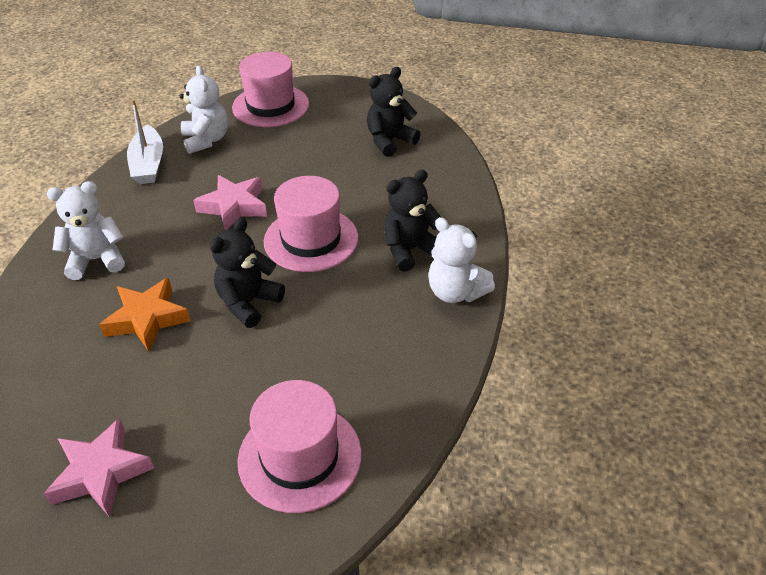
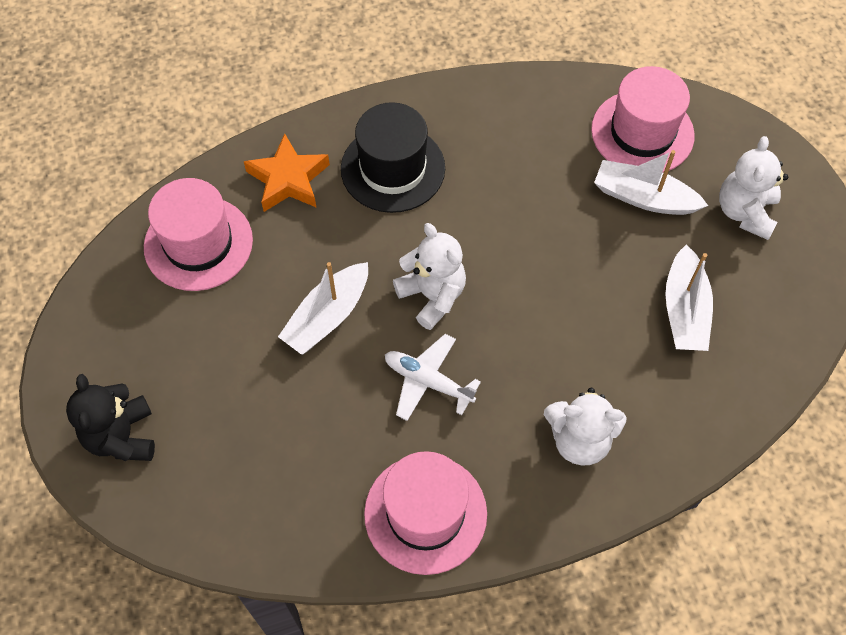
black hat: 0 -> 1
black teddy bear: 3 -> 1
pink star: 2 -> 0
white boat: 1 -> 3
white plane: 0 -> 1

